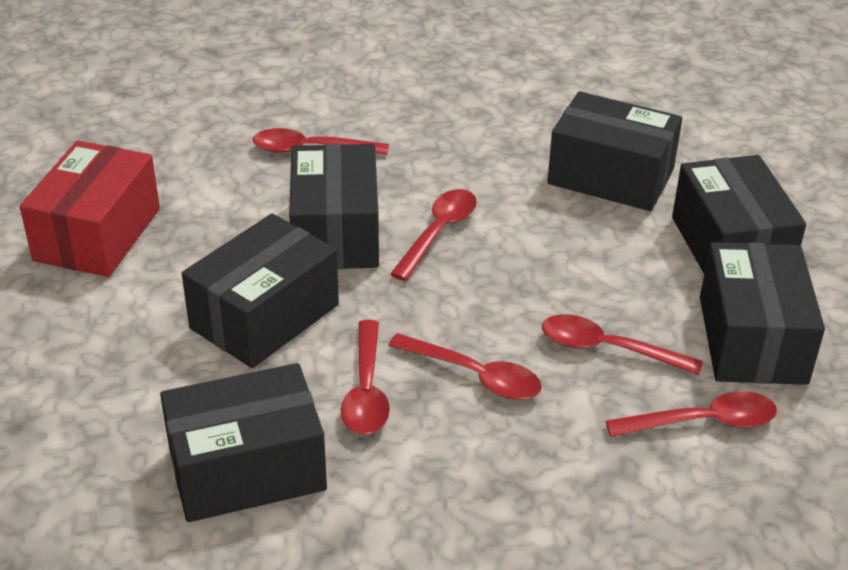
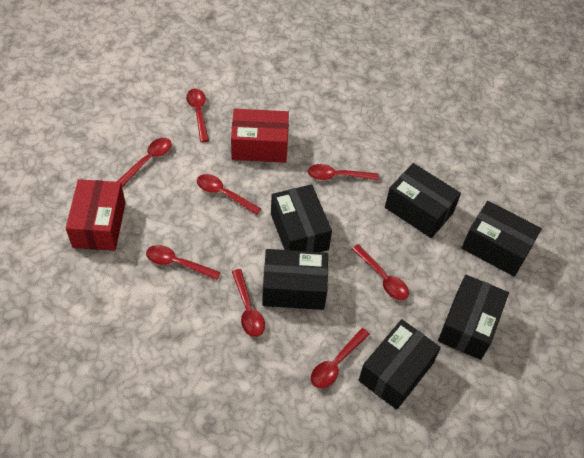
red box: 1 -> 2
red spoon: 6 -> 8

